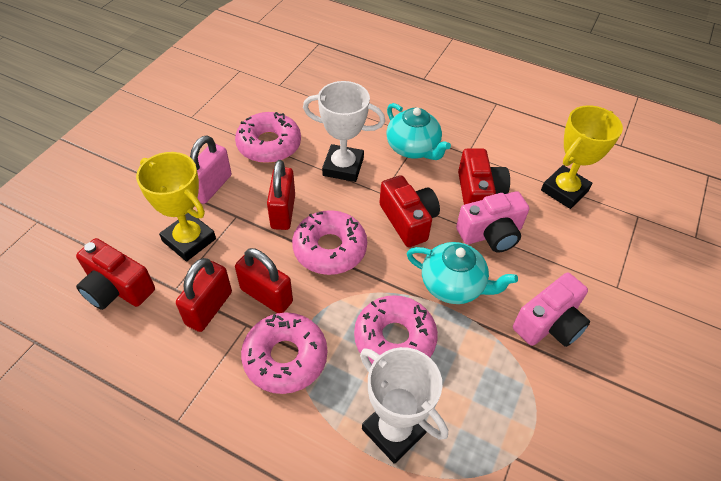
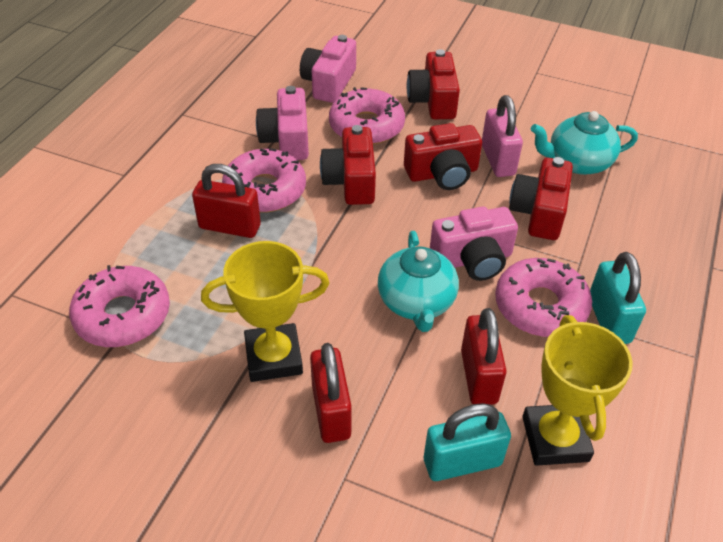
pink camera: 2 -> 3
red camera: 3 -> 4
turquoise padlock: 0 -> 2
white trophy: 2 -> 0

